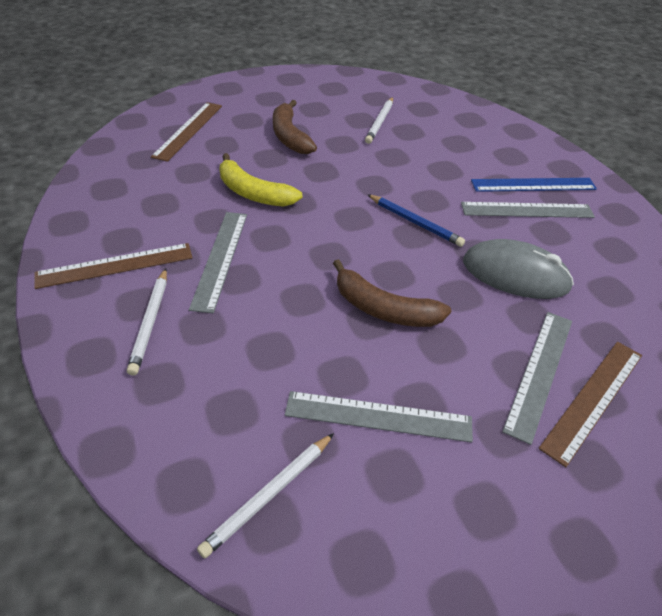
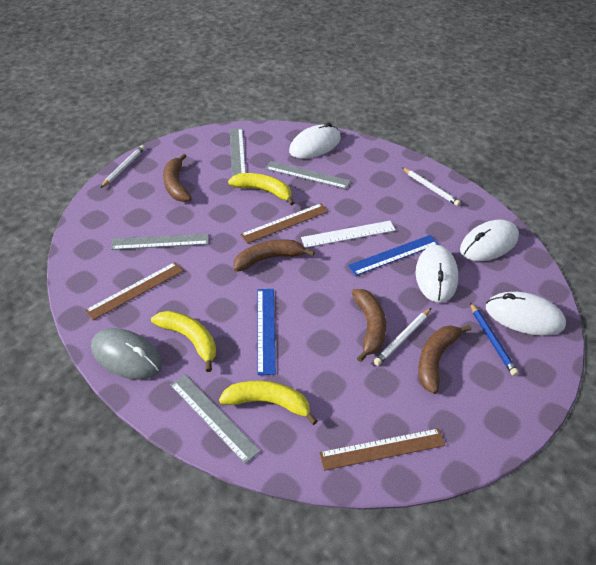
blue ruler: 1 -> 2
brown banana: 2 -> 4
white mouse: 0 -> 4
white ruler: 0 -> 1
yellow banana: 1 -> 3

